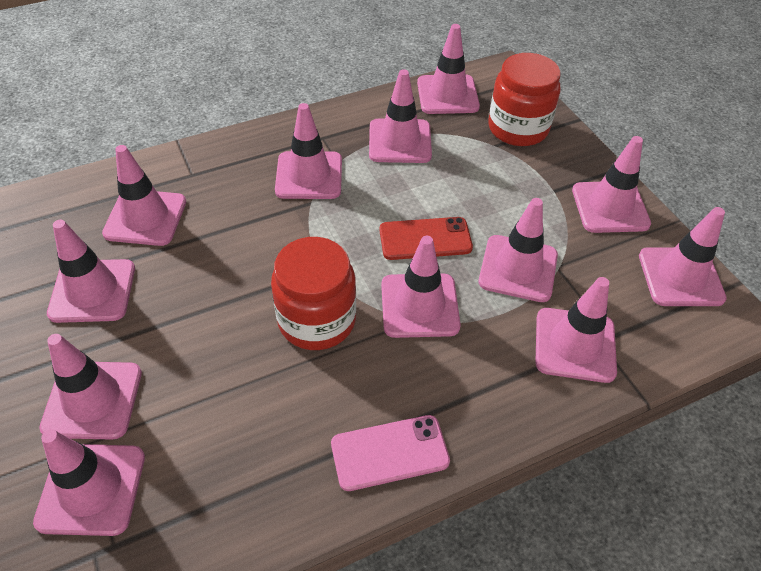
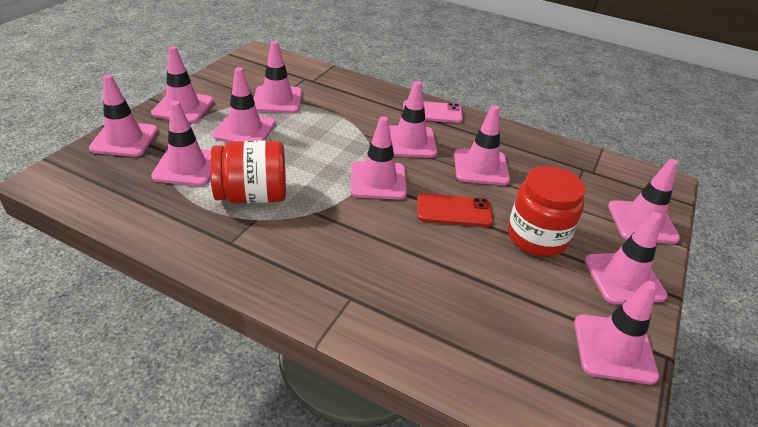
pink traffic cone: 12 -> 11

